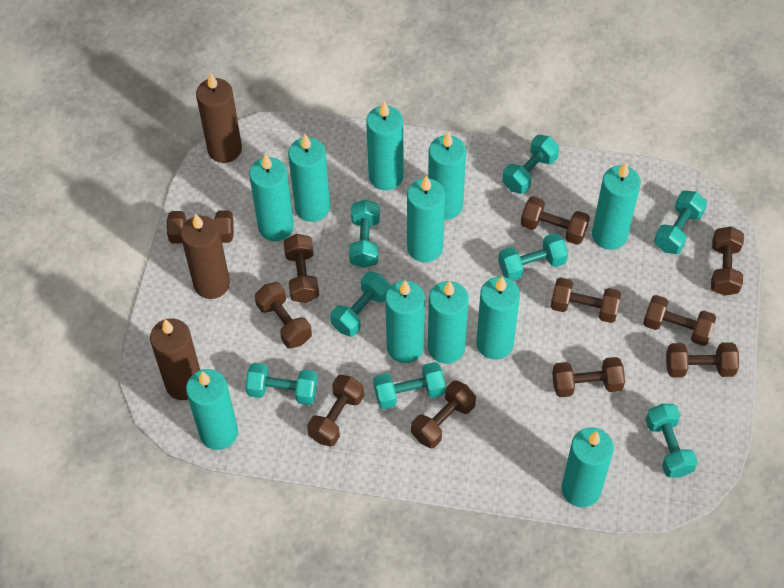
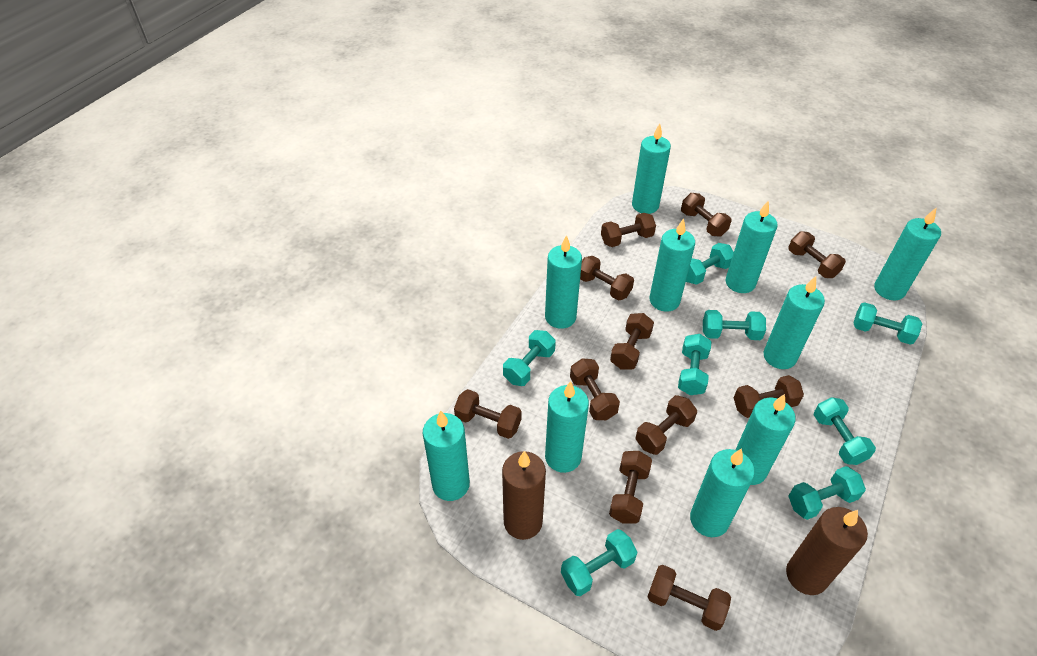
brown candle: 3 -> 2
turquoise candle: 11 -> 10

